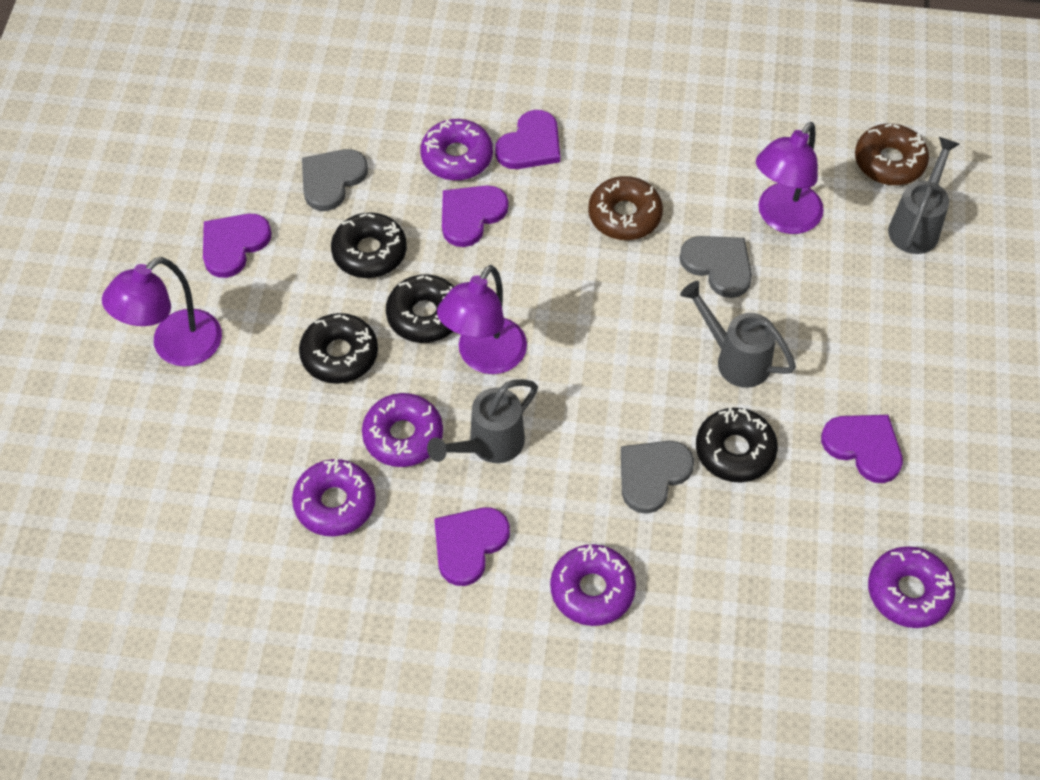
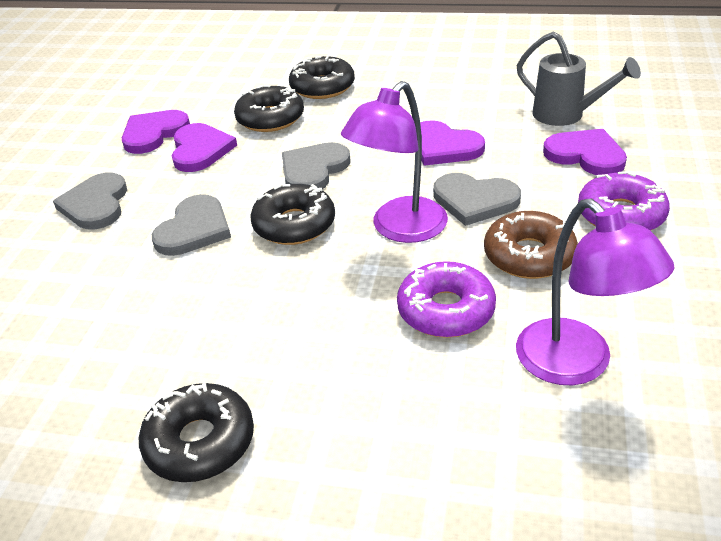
brown donut: 2 -> 1
grey heart: 3 -> 4
grey watering can: 3 -> 1
purple donut: 5 -> 2
purple heart: 5 -> 4
purple lamp: 3 -> 2

